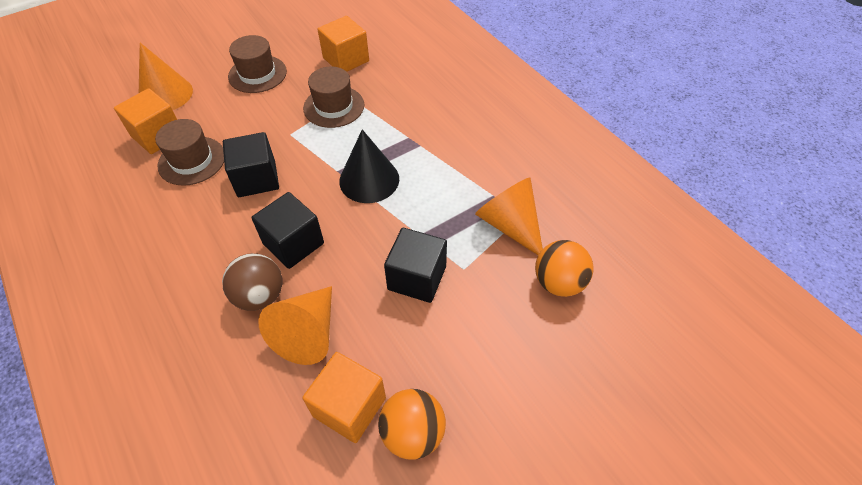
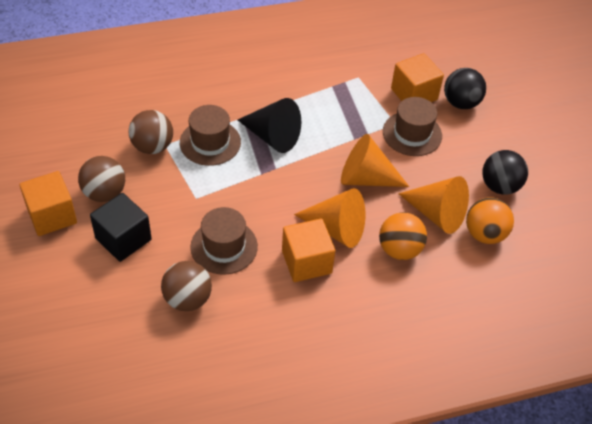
black ball: 0 -> 2
black cube: 3 -> 1
brown ball: 1 -> 3

